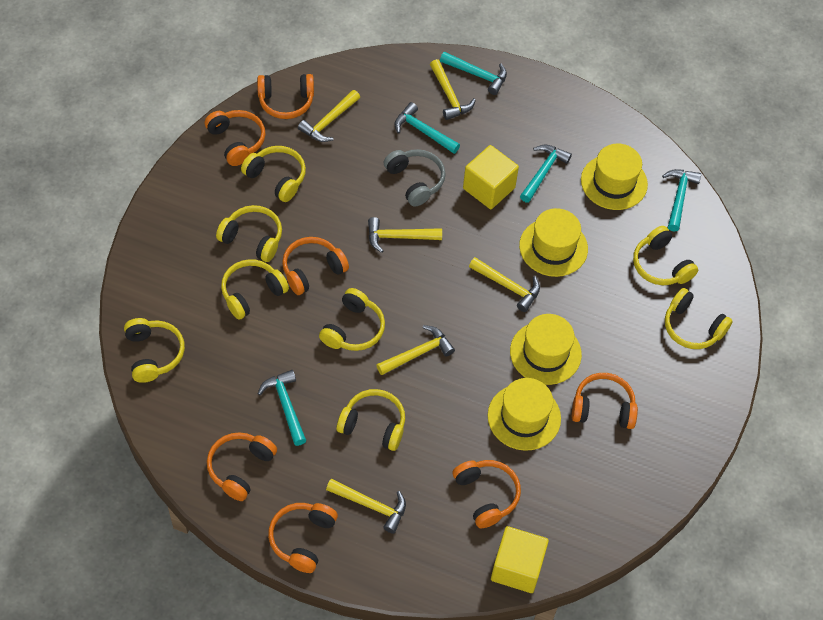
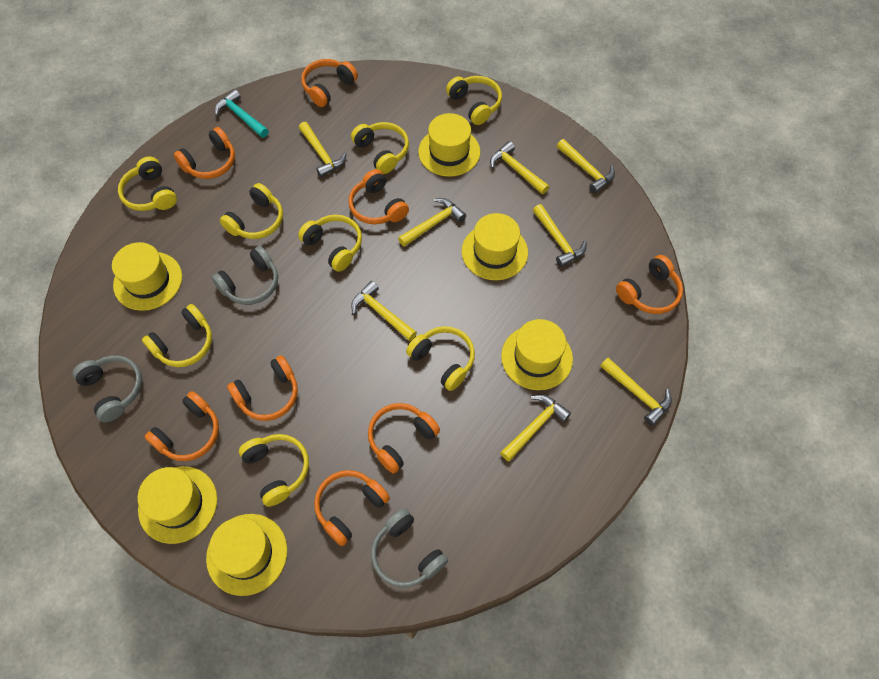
grey headphones: 1 -> 3
orange headphones: 7 -> 8
turquoise hammer: 5 -> 1
yellow cube: 2 -> 0
yellow hammer: 6 -> 8
yellow hat: 4 -> 6

